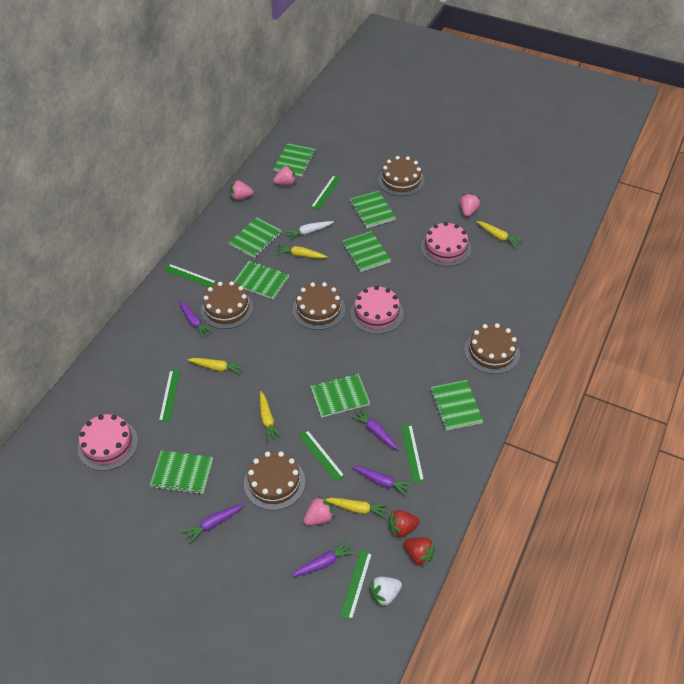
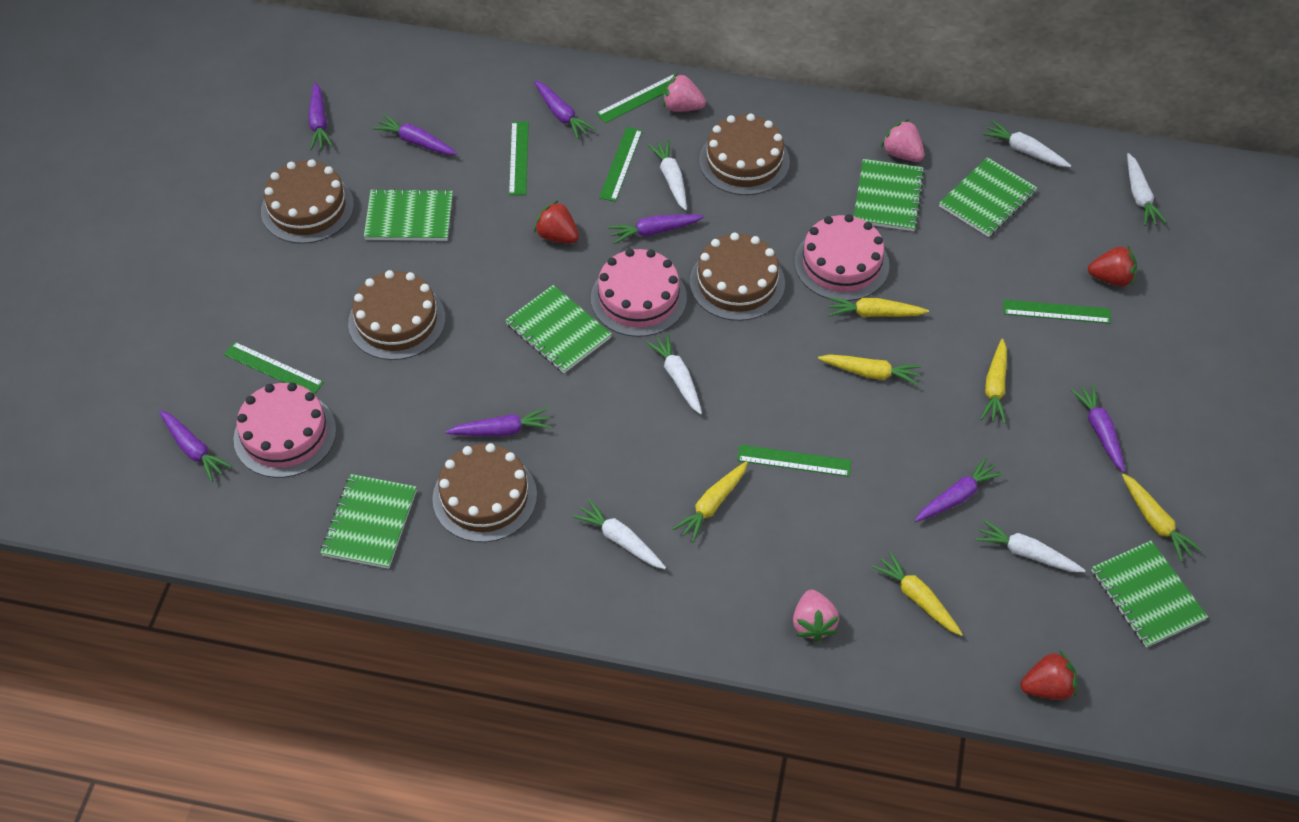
green notebook: 8 -> 6
pink strawberry: 4 -> 3
purple carrot: 5 -> 8
red strawberry: 2 -> 3
white carrot: 1 -> 6
white strawberry: 1 -> 0
yellow carrot: 5 -> 6

